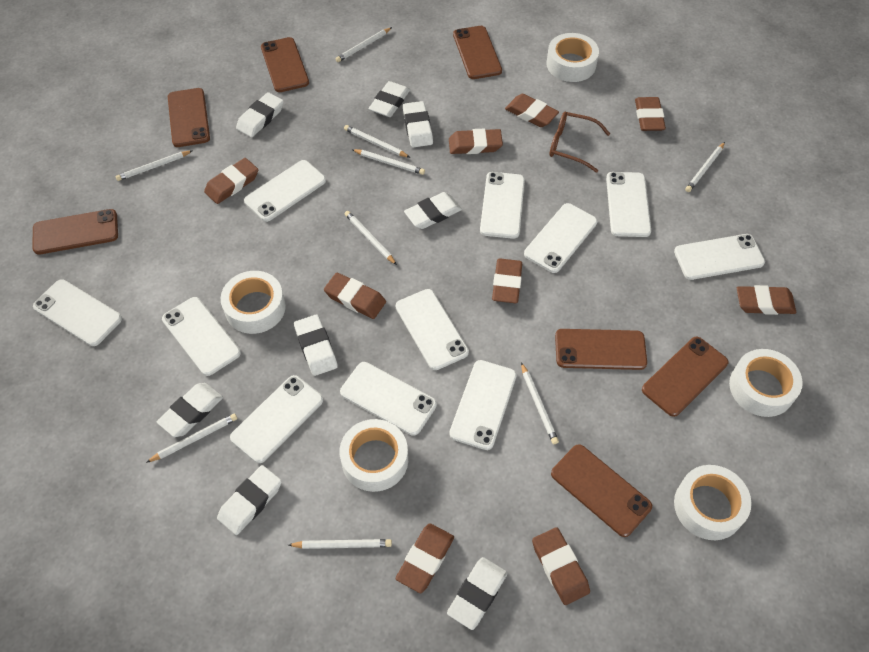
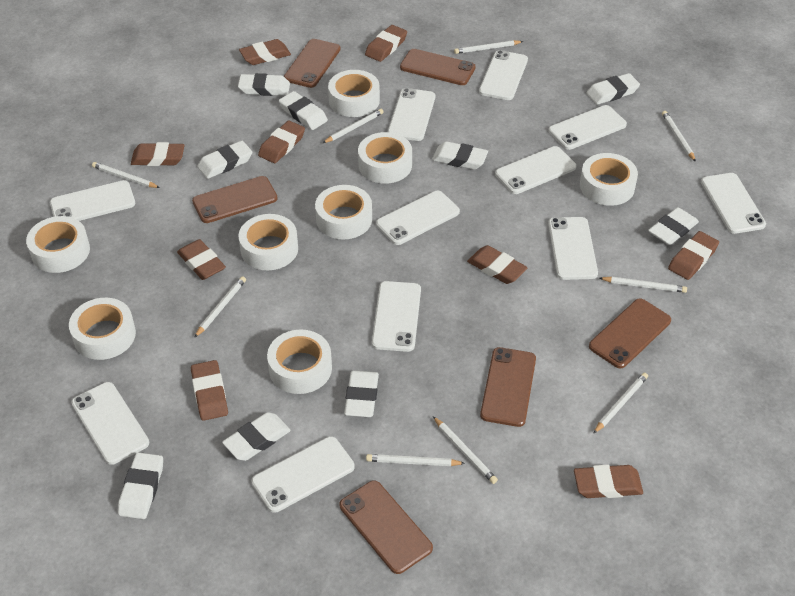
brown glasses: 1 -> 0
brown phone: 7 -> 6
white eraser: 8 -> 9
white tape: 5 -> 8

